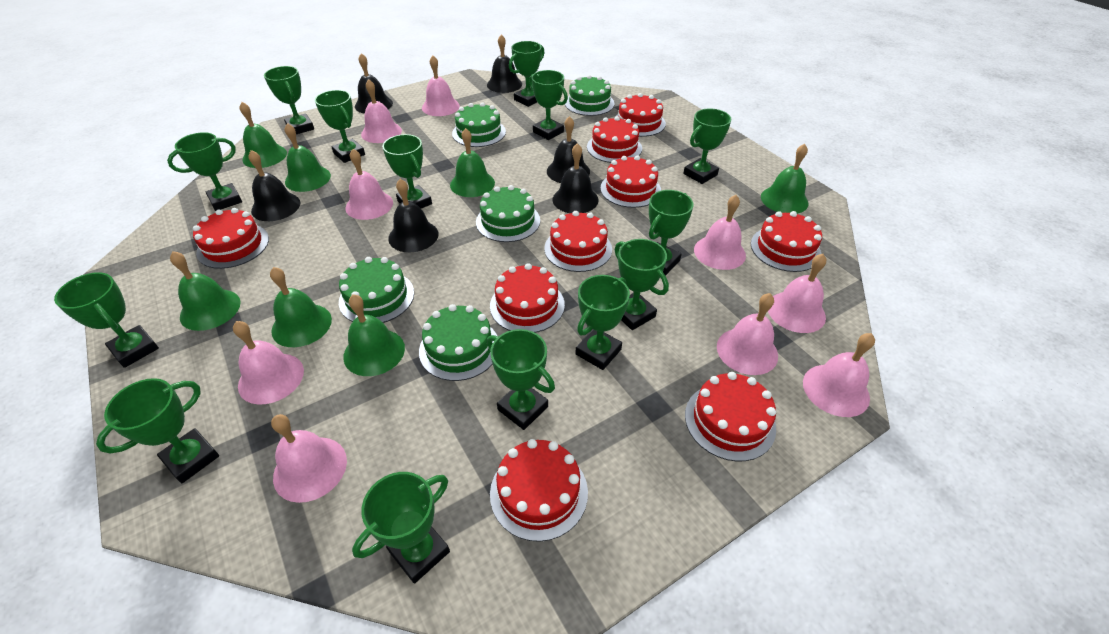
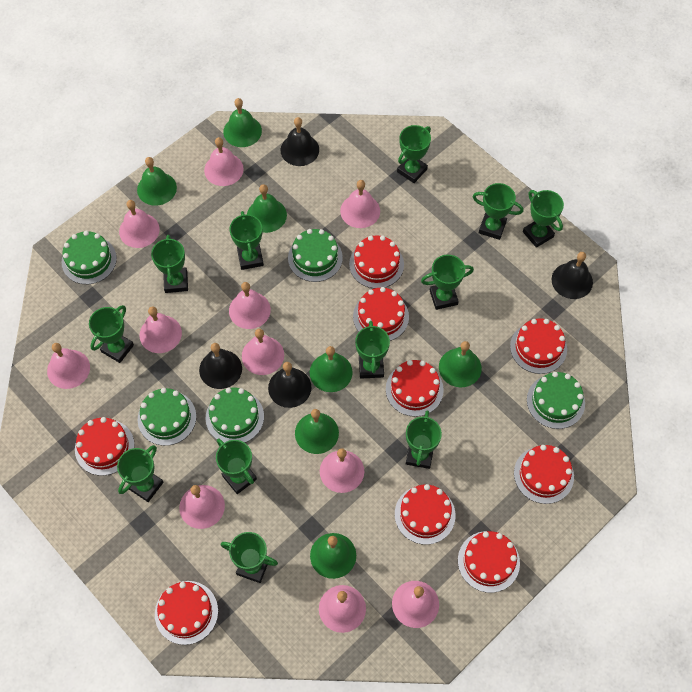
black bell: 6 -> 4
green trophy: 14 -> 12
pink bell: 9 -> 11

